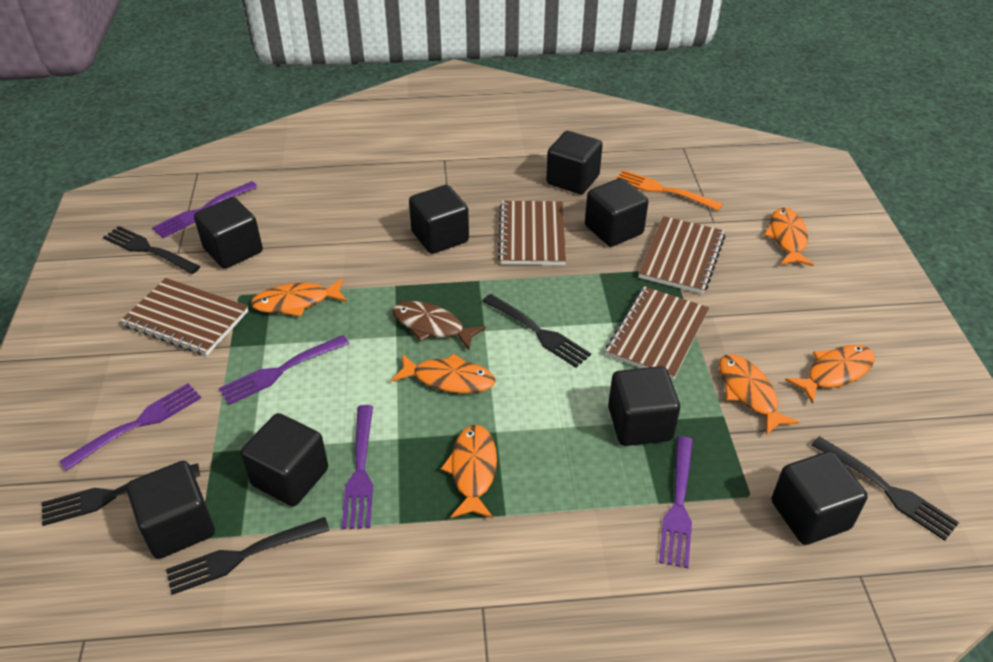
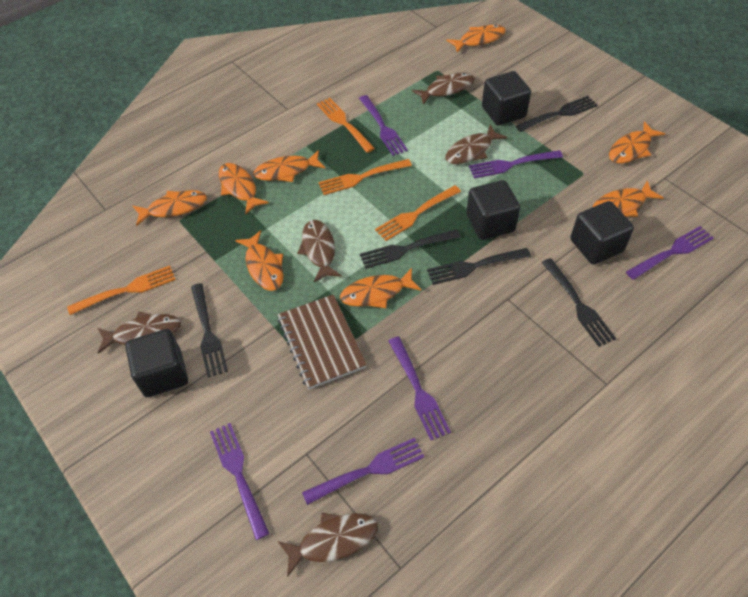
black cube: 8 -> 4
brown fish: 1 -> 5
brown notebook: 4 -> 1
orange fish: 6 -> 8
orange fork: 1 -> 4
purple fork: 5 -> 6

